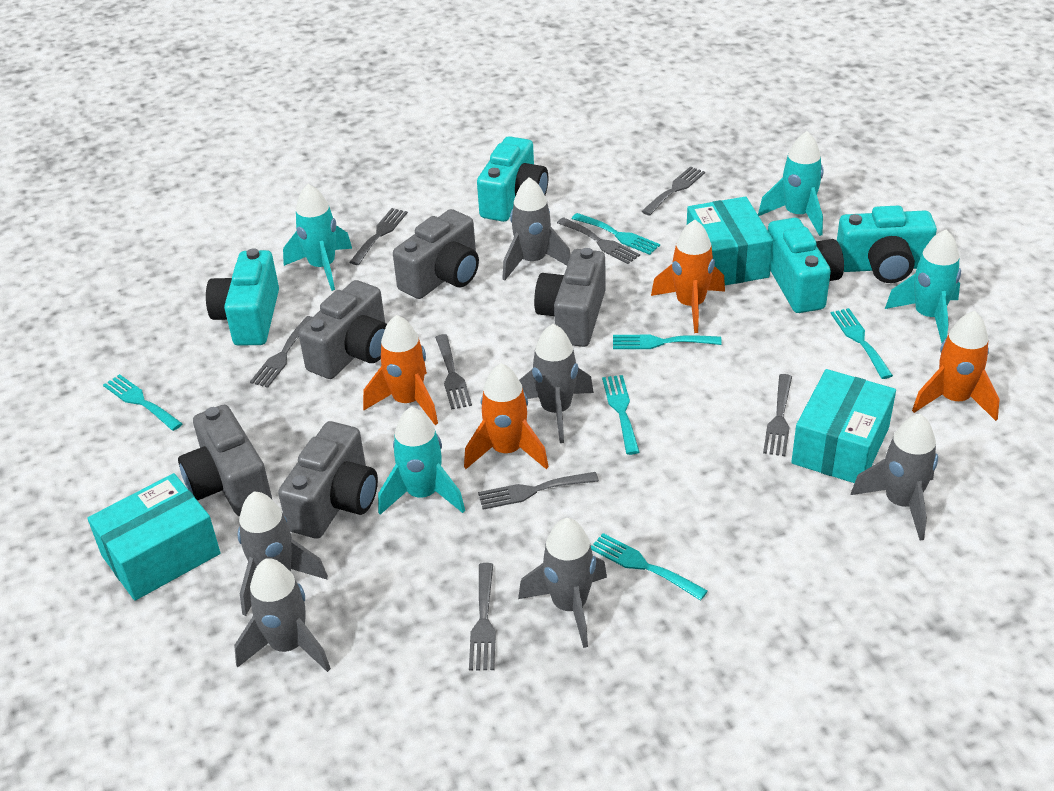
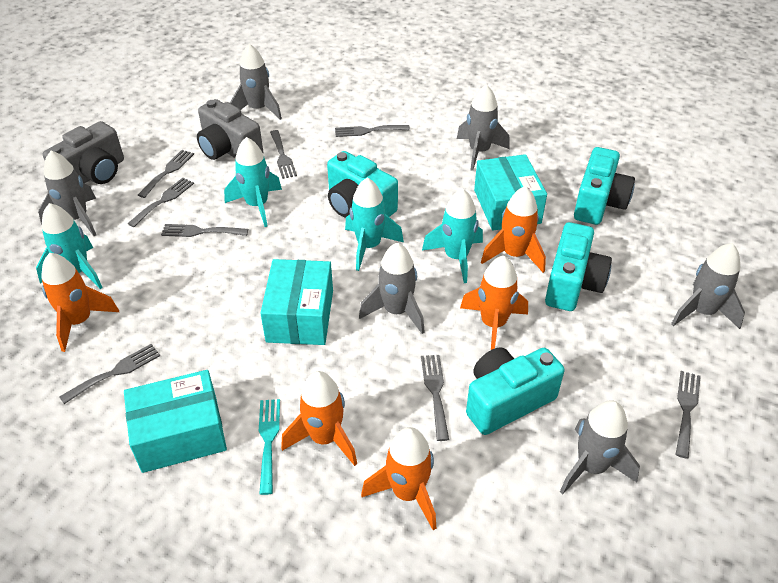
grey camera: 5 -> 2
orange rocket: 4 -> 5
turquoise fork: 6 -> 1

